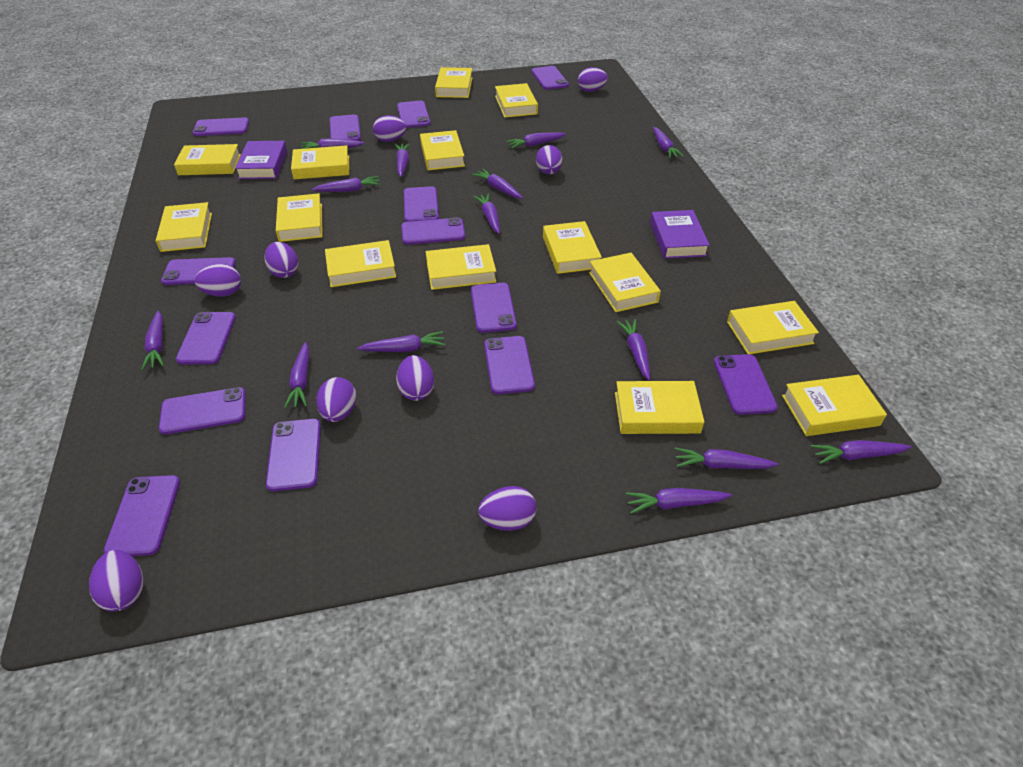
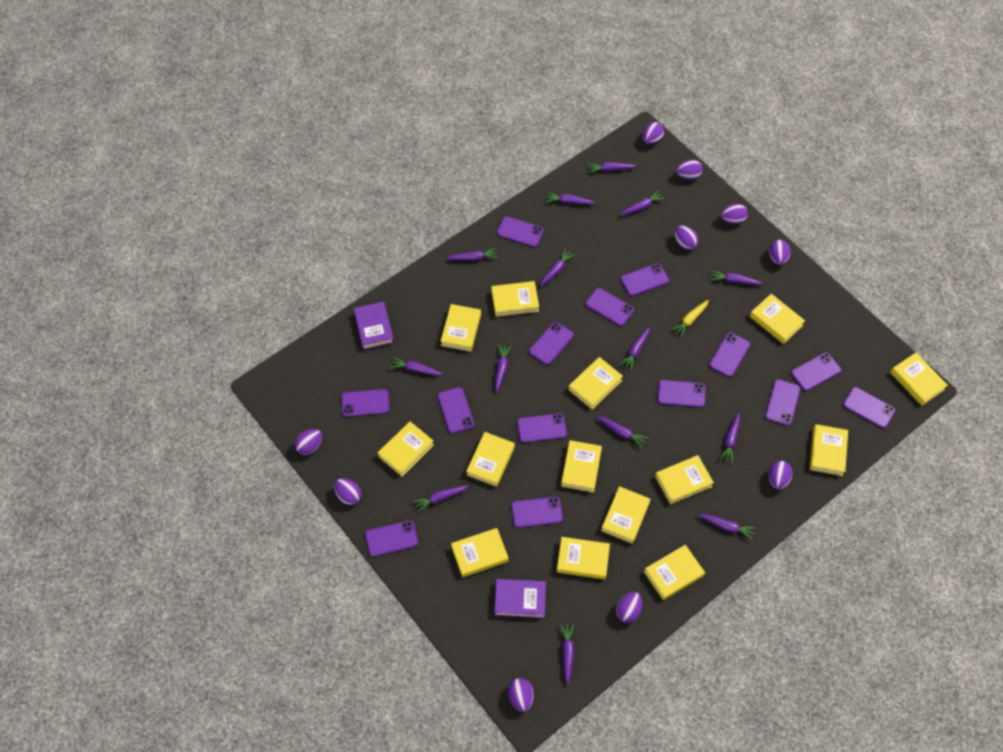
purple egg: 9 -> 10
yellow carrot: 0 -> 1

